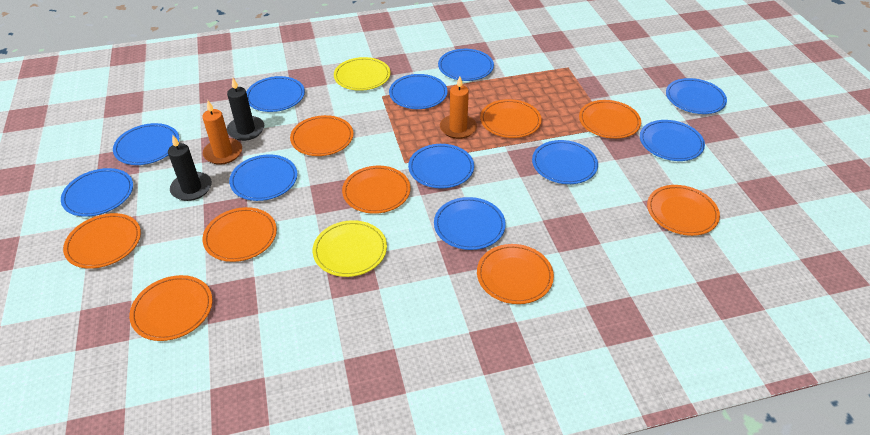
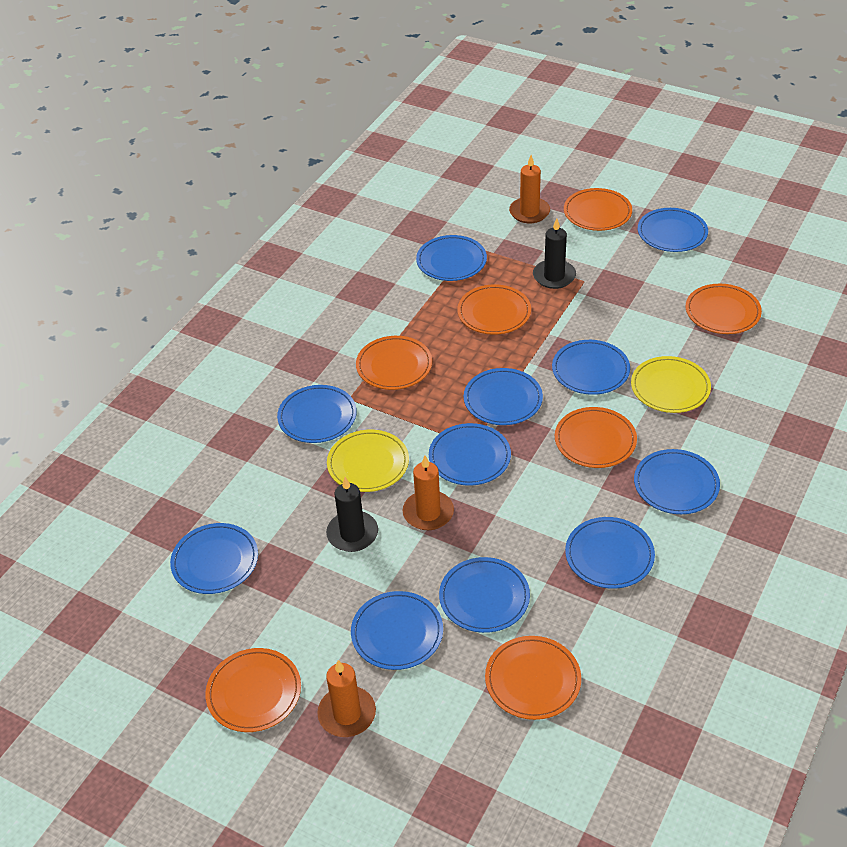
orange candle: 2 -> 3
orange plate: 9 -> 7

